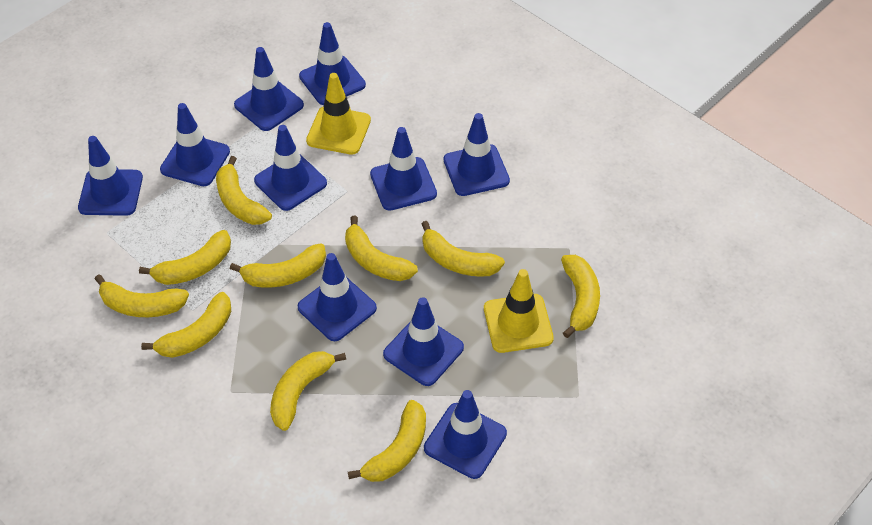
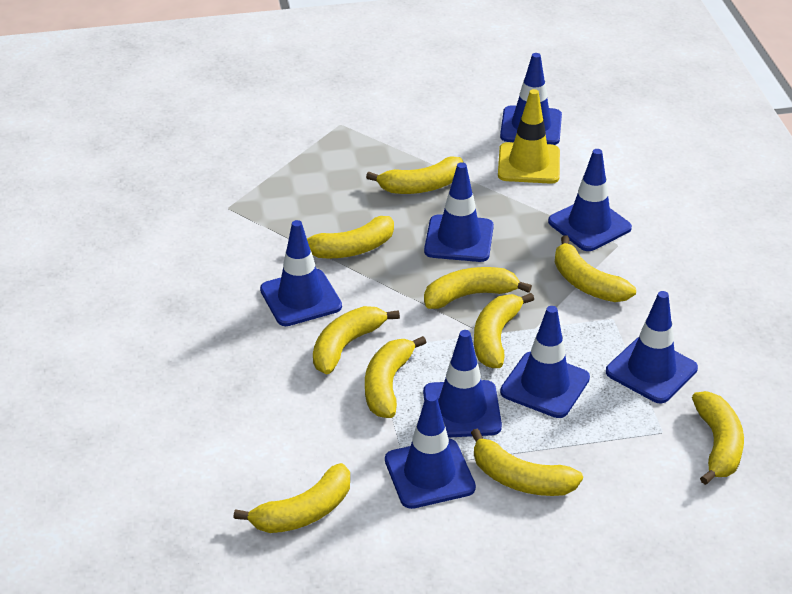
blue traffic cone: 10 -> 8
yellow traffic cone: 2 -> 1

